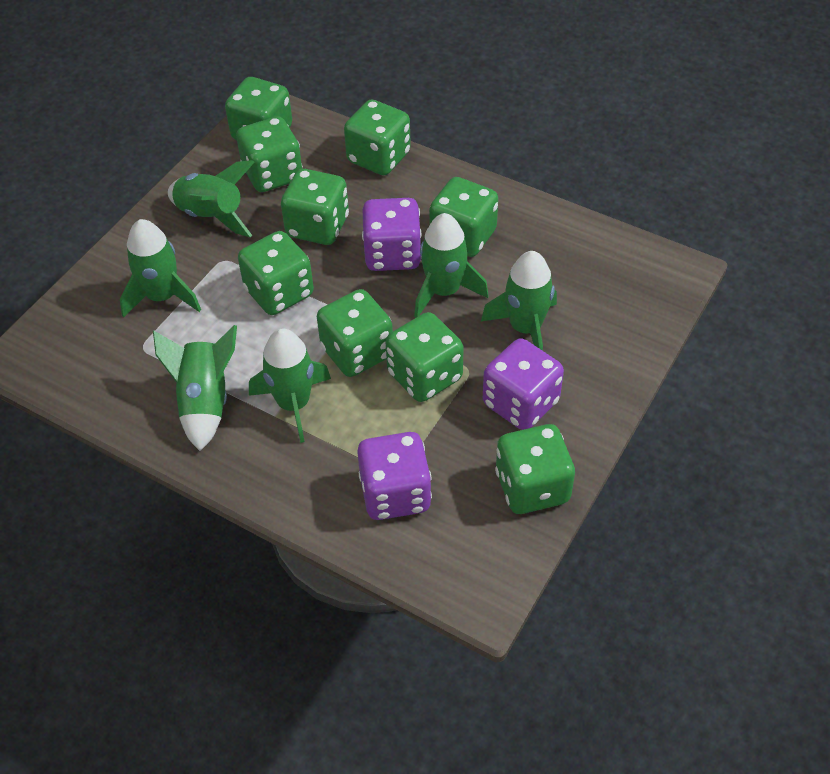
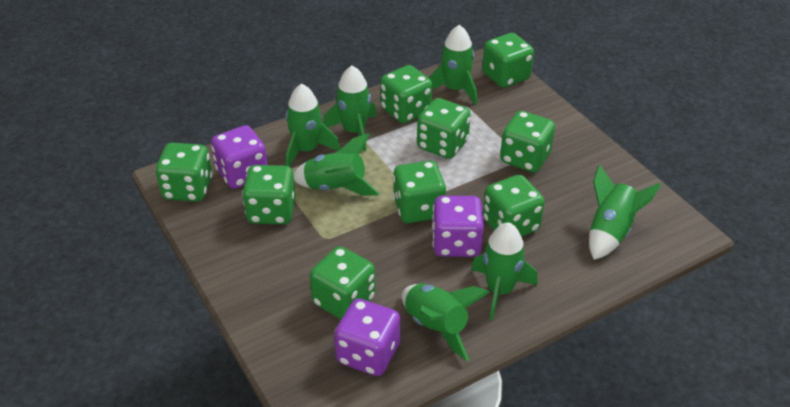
green rocket: 6 -> 7

